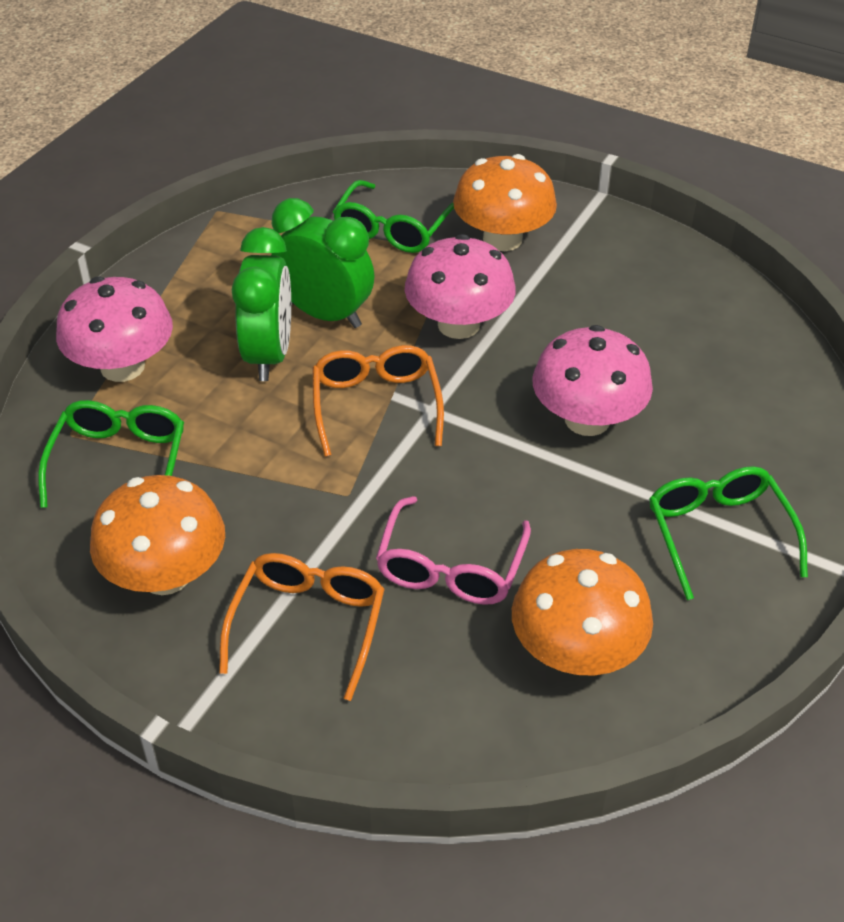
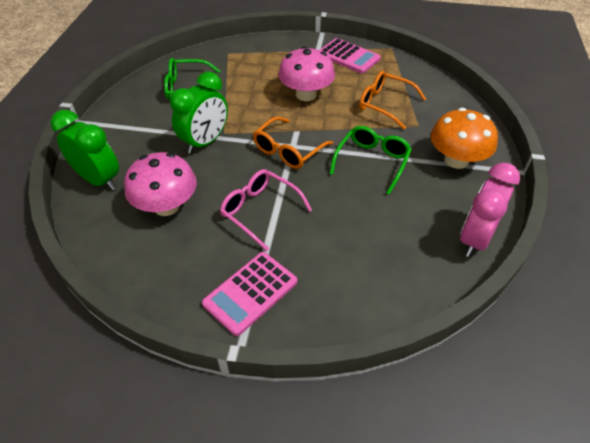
green glasses: 3 -> 2
orange mushroom: 3 -> 1
pink calculator: 0 -> 2
pink clock: 0 -> 1
pink mushroom: 3 -> 2

